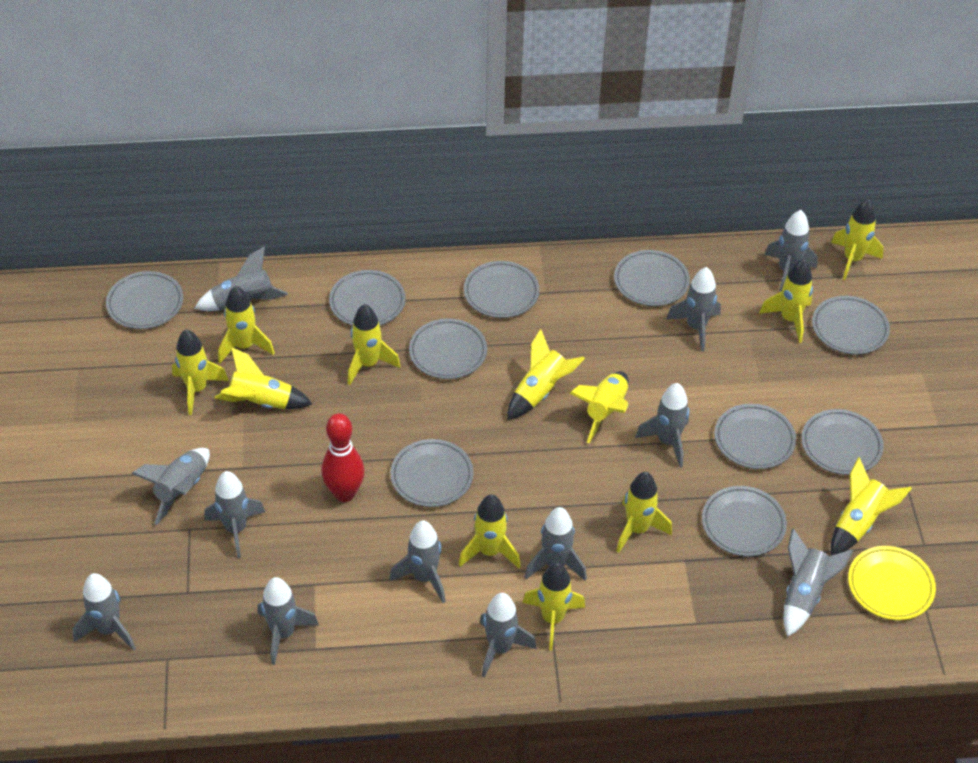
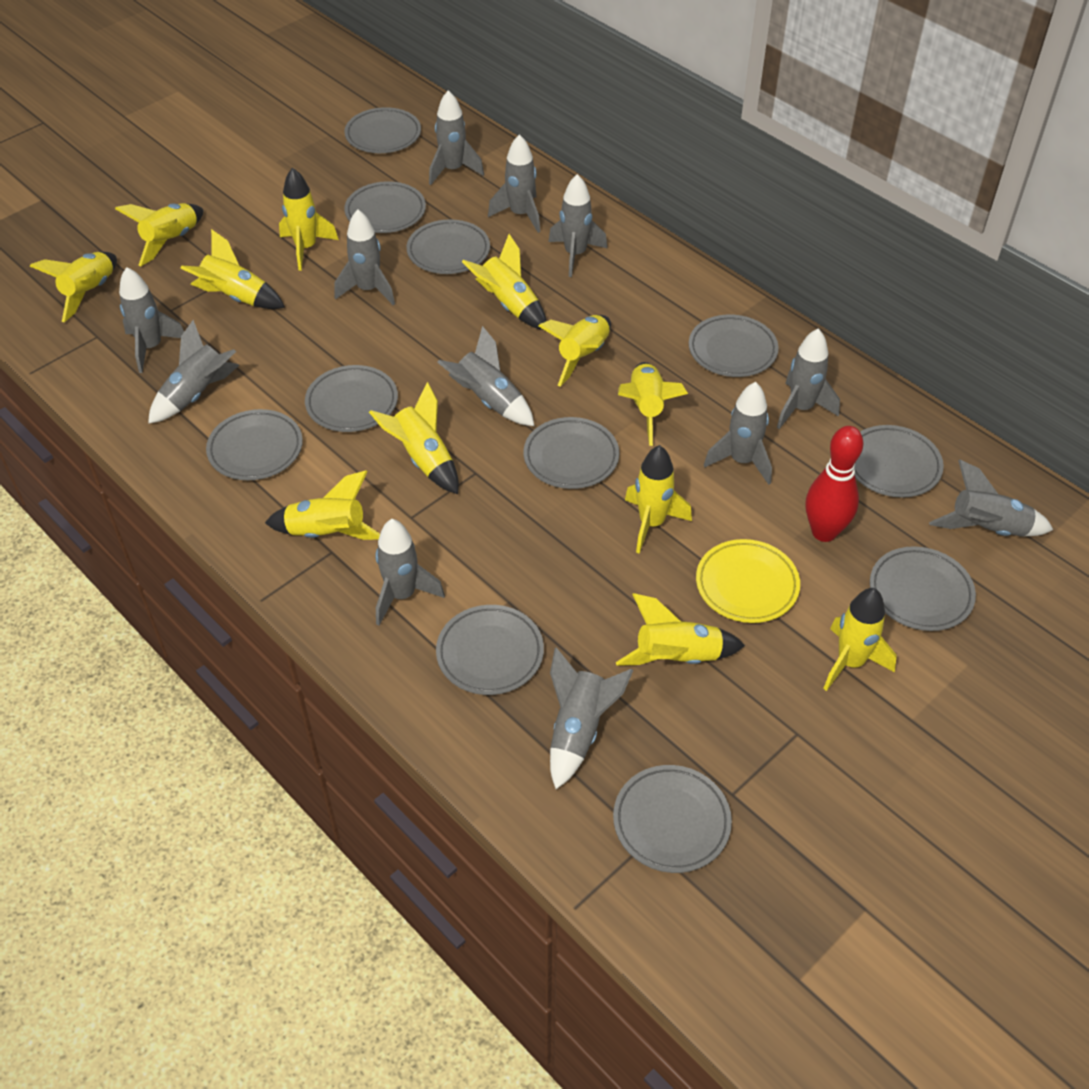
grey plate: 10 -> 11

